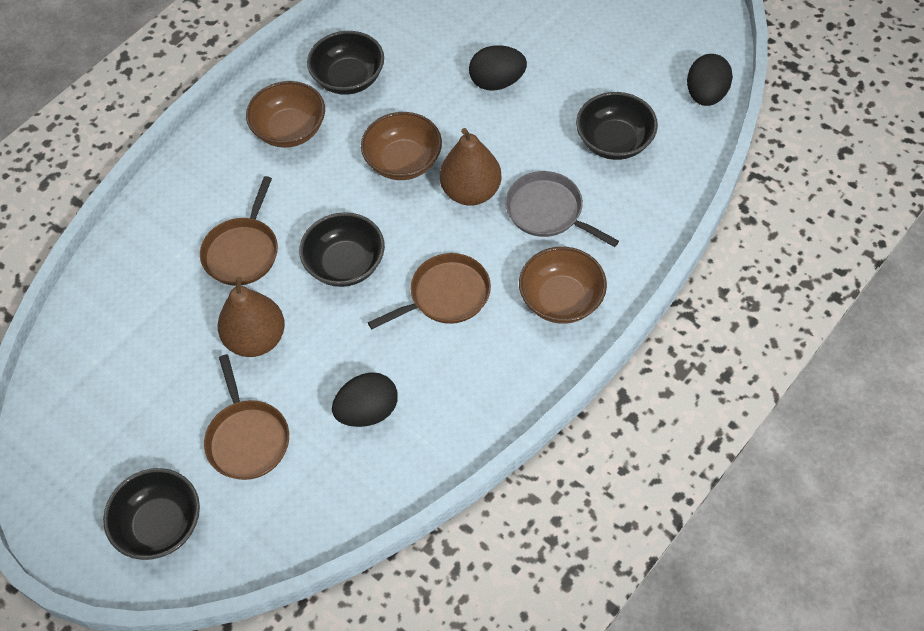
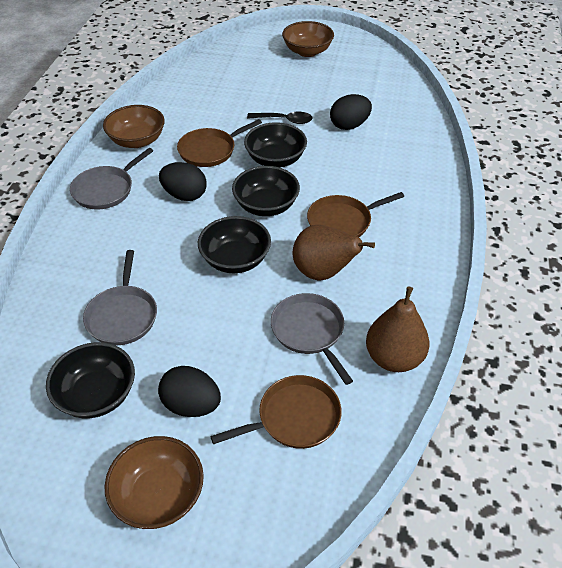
black spoon: 0 -> 1
grey pan: 1 -> 3

